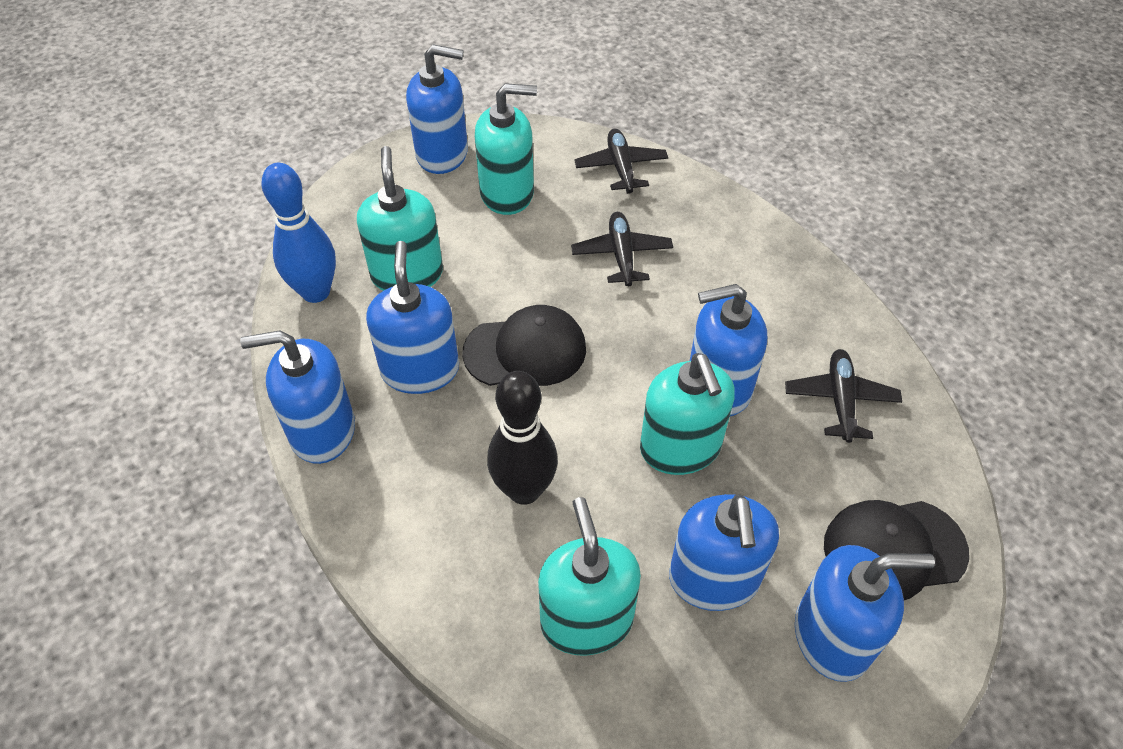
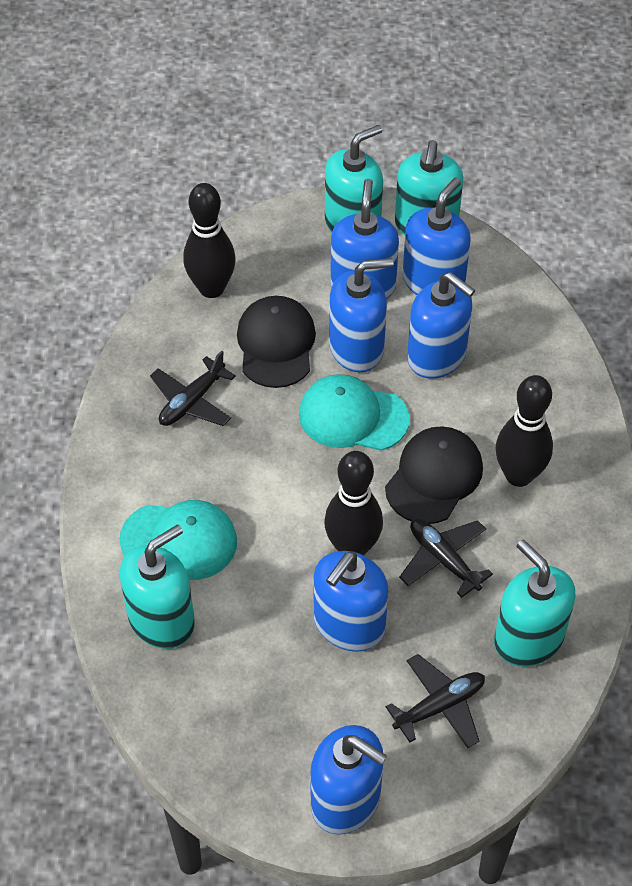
black bowling pin: 1 -> 3
blue bowling pin: 1 -> 0
turquoise cap: 0 -> 2

